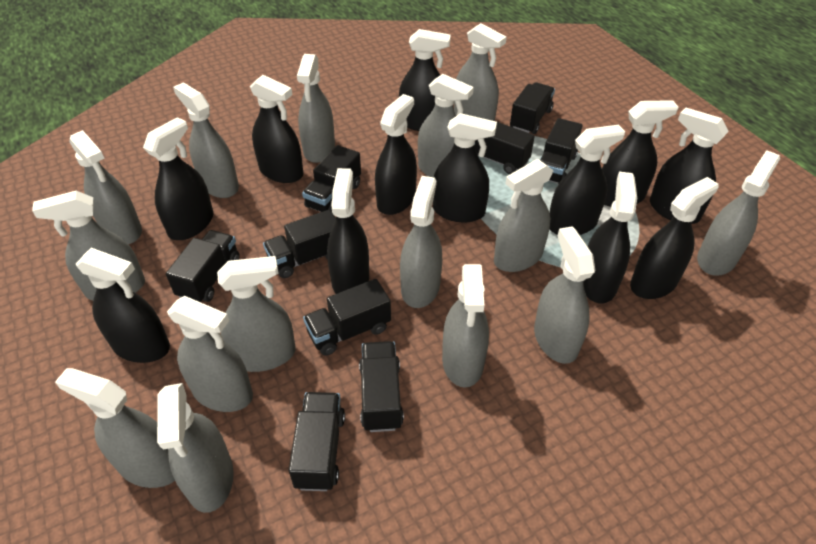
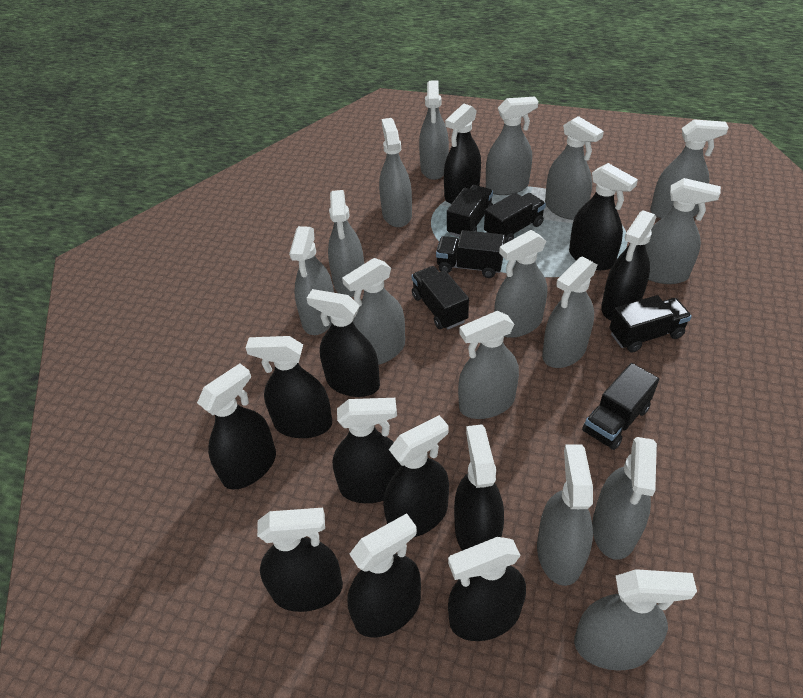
black truck: 9 -> 6

